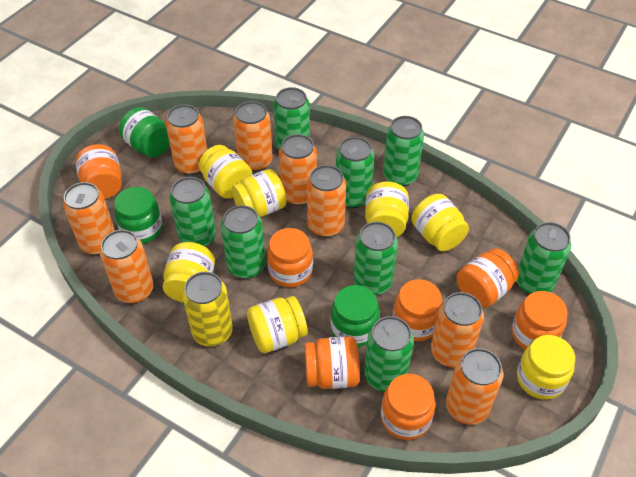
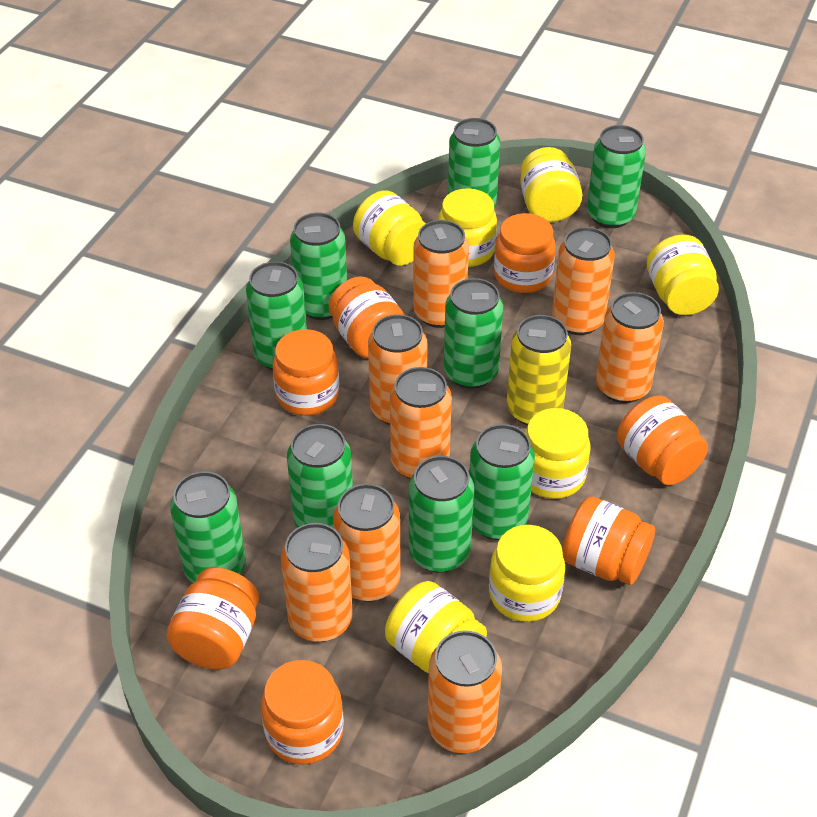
green can: 8 -> 9
green jar: 3 -> 0

